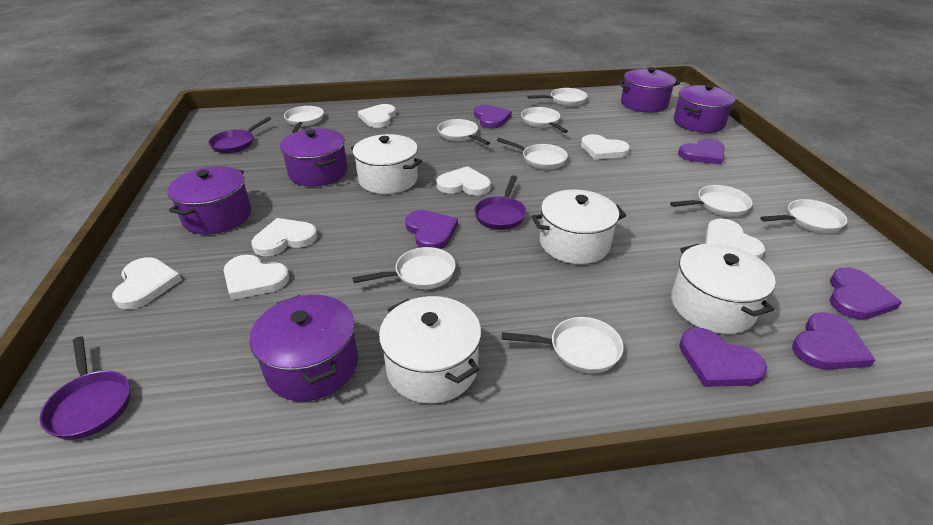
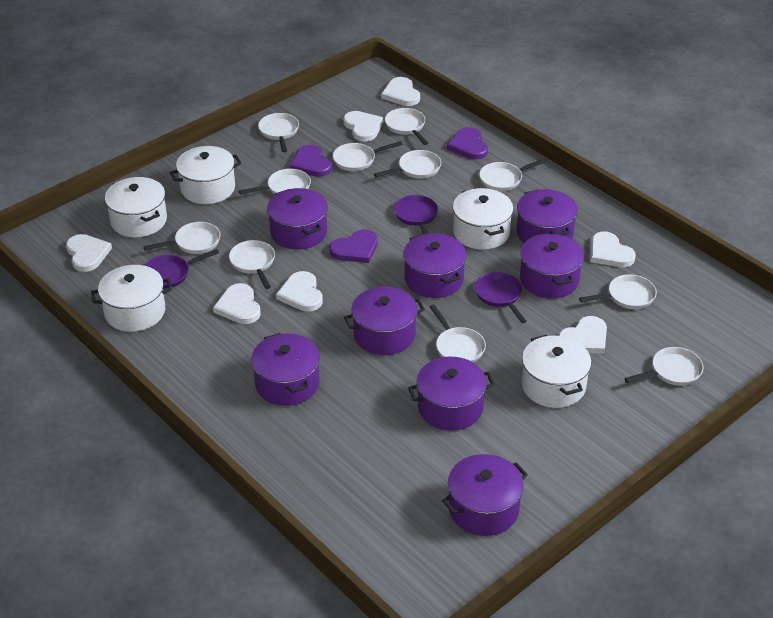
purple heart: 6 -> 3
purple pot: 5 -> 8
white pan: 9 -> 11
white pot: 4 -> 5

